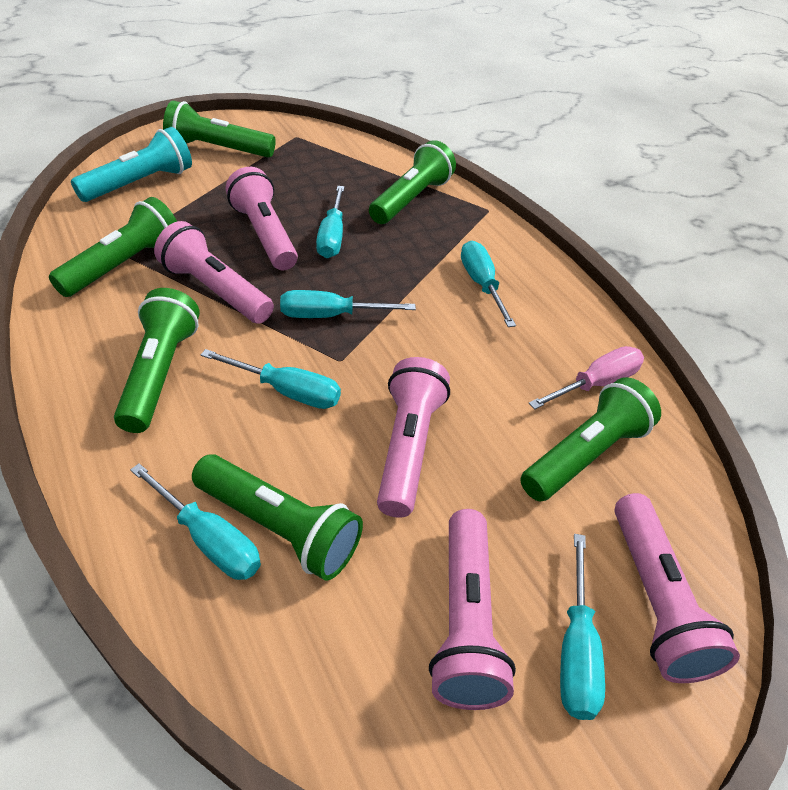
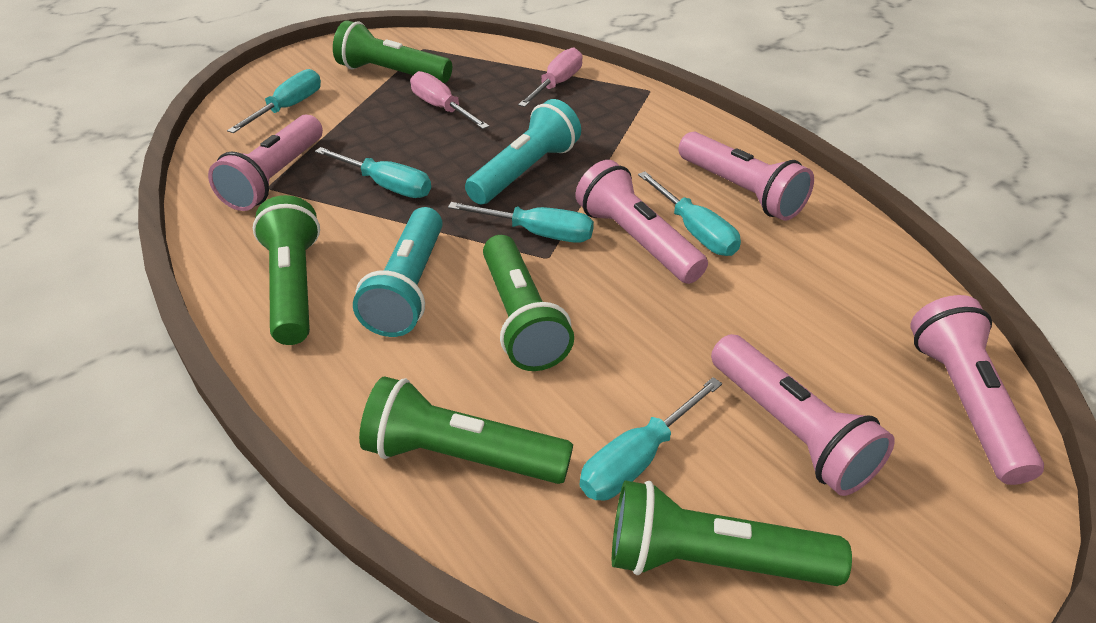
green flashlight: 6 -> 5
pink screwdriver: 1 -> 2
turquoise flashlight: 1 -> 2
turquoise screwdriver: 6 -> 5

